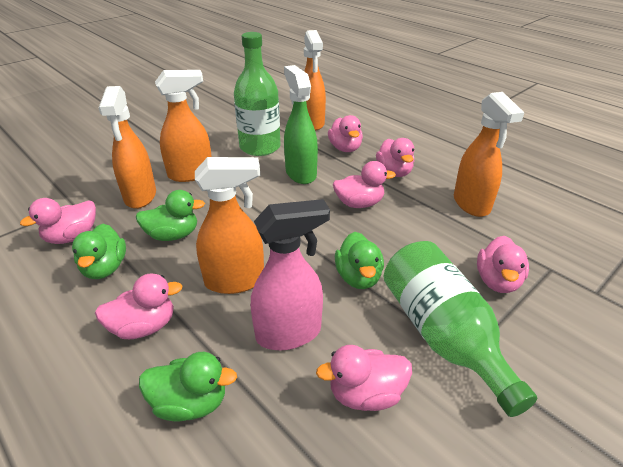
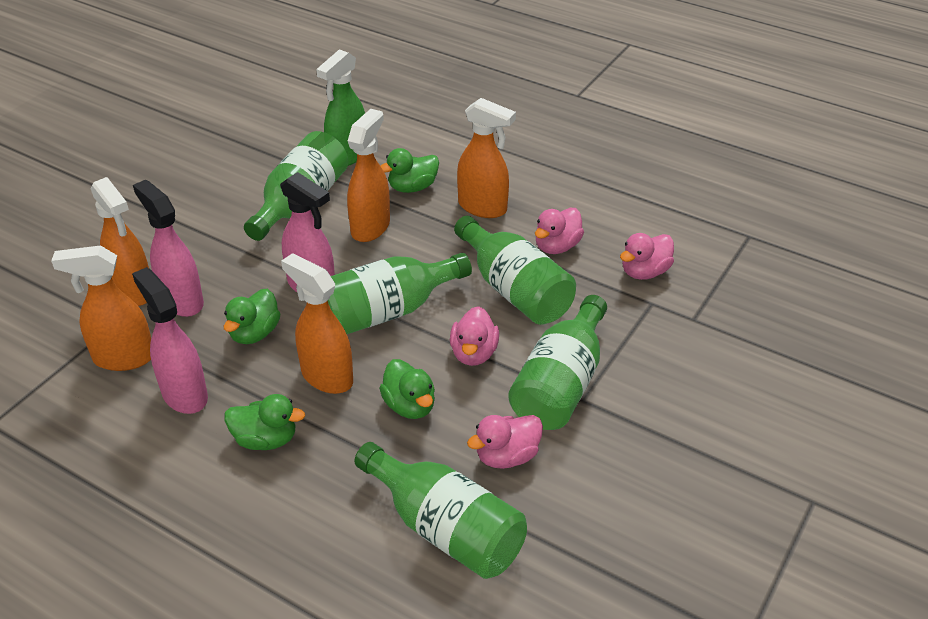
green bottle: 2 -> 5
pink duck: 7 -> 4
pink spray bottle: 1 -> 3

